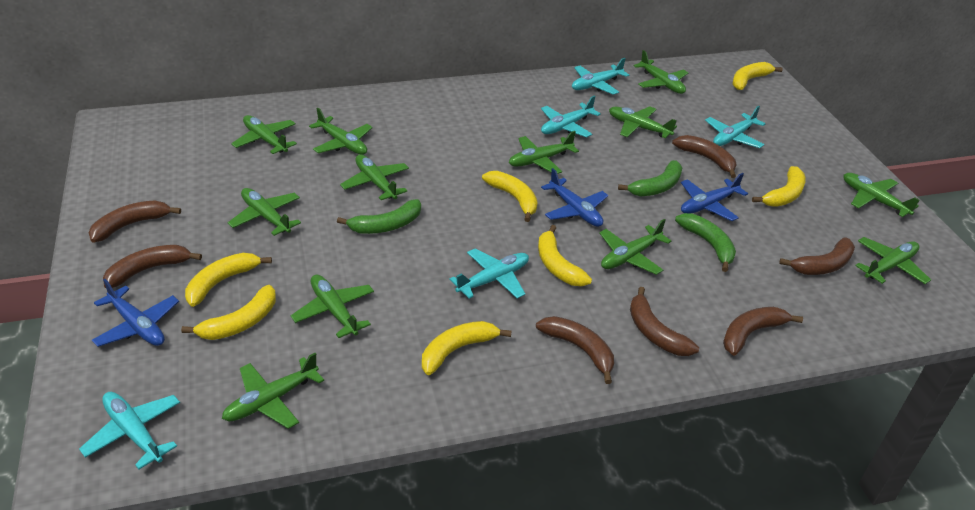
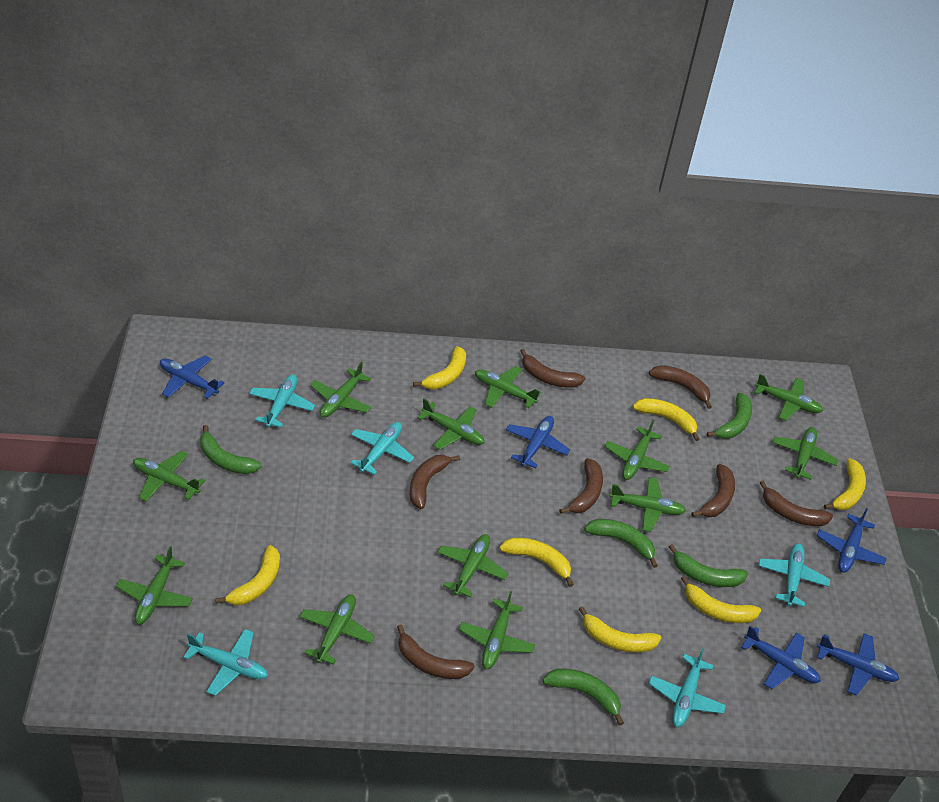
blue plane: 3 -> 5
green banana: 3 -> 5

